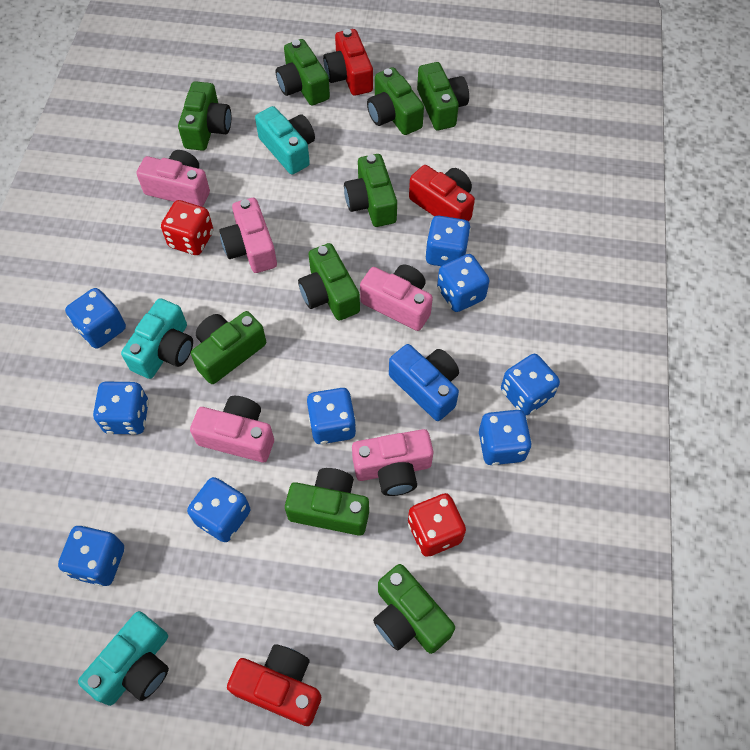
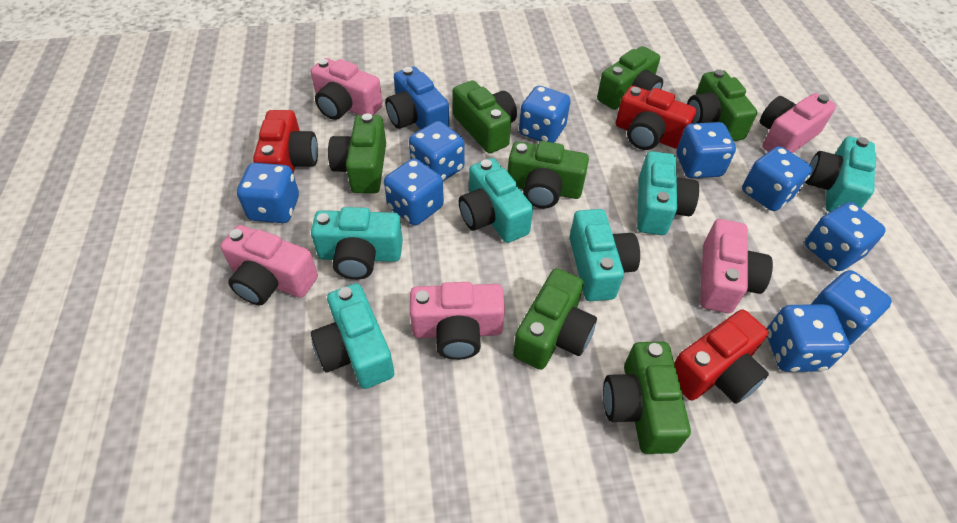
green camera: 9 -> 7
red dice: 2 -> 0
turquoise camera: 3 -> 6

